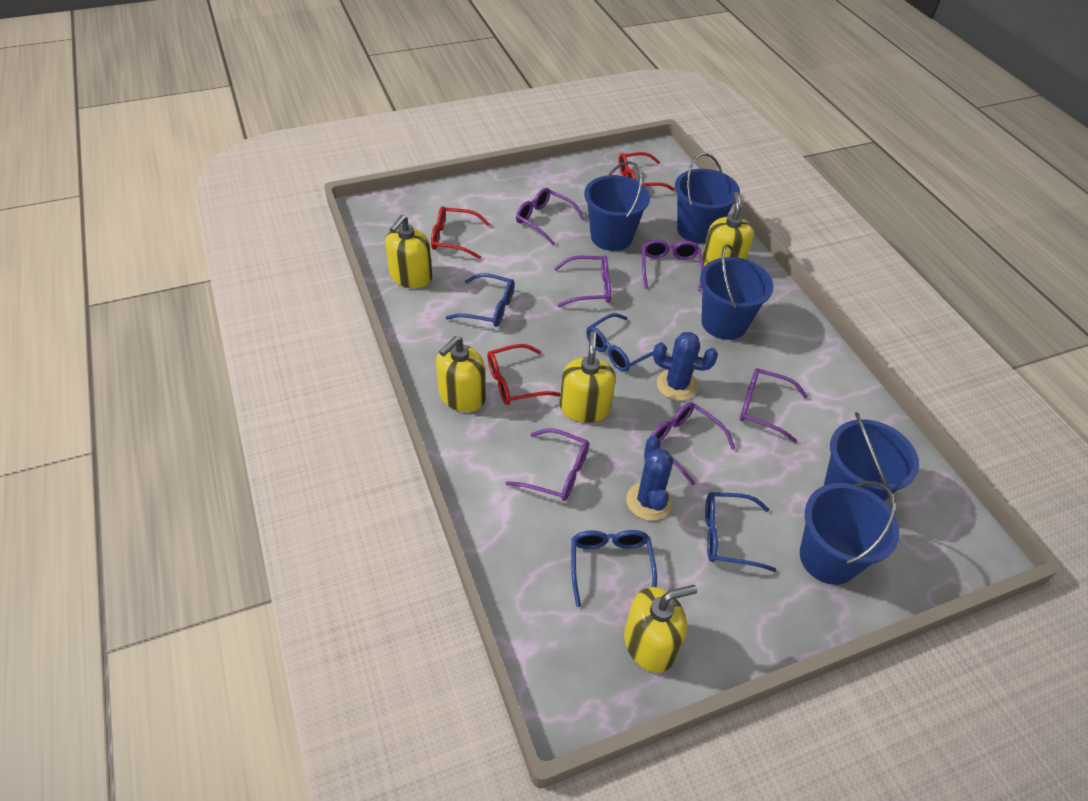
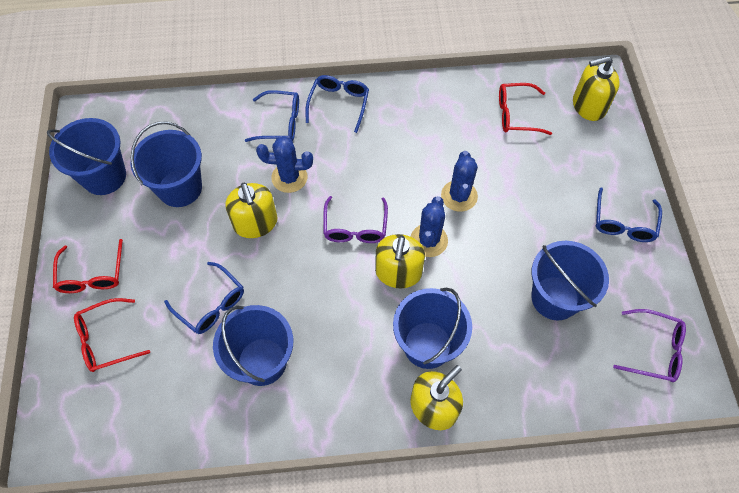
blue cactus: 2 -> 3
purple glasses: 6 -> 2
yellow soap dispenser: 5 -> 4

